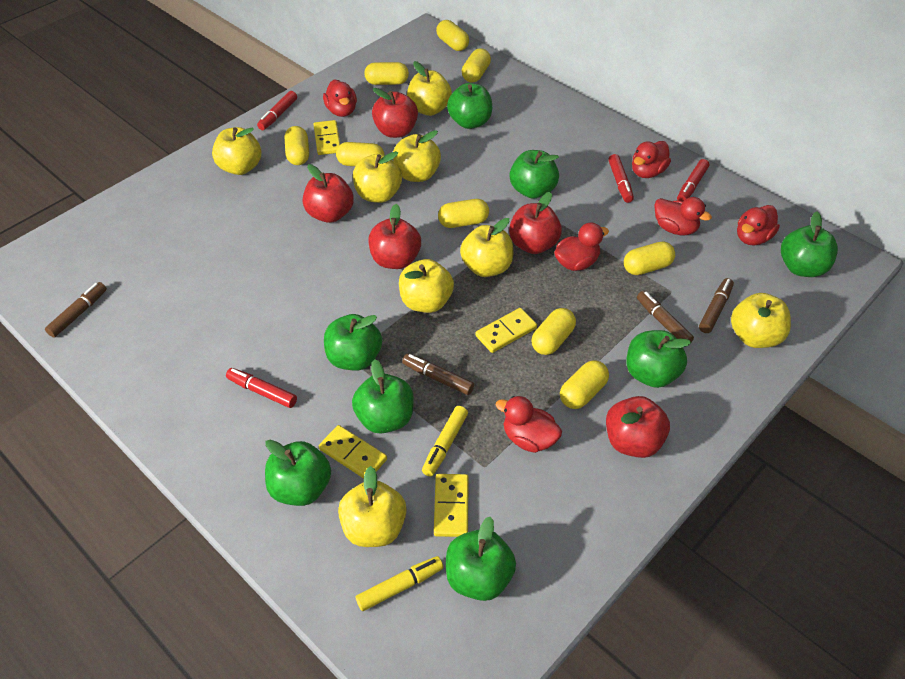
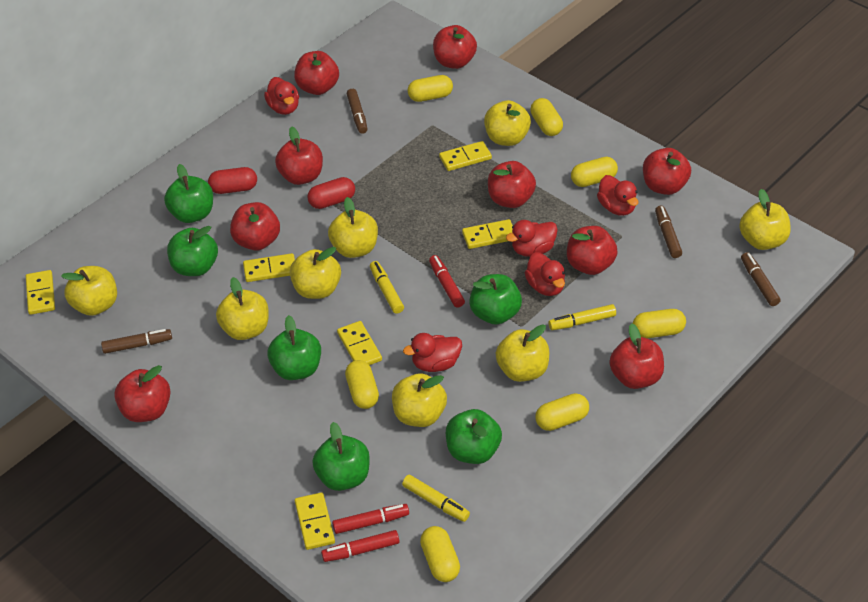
green apple: 8 -> 6
red apple: 5 -> 9
red capsule: 0 -> 2
red duck: 6 -> 5
red marker: 4 -> 3
yellow capsule: 9 -> 7
yellow domino: 4 -> 6
yellow marker: 2 -> 3

